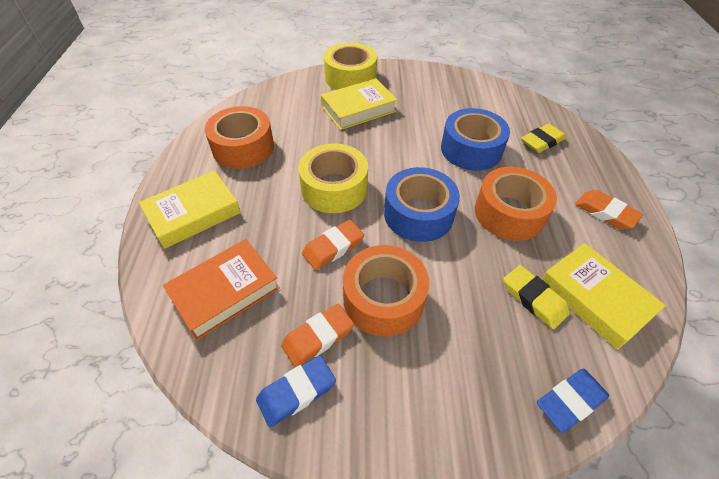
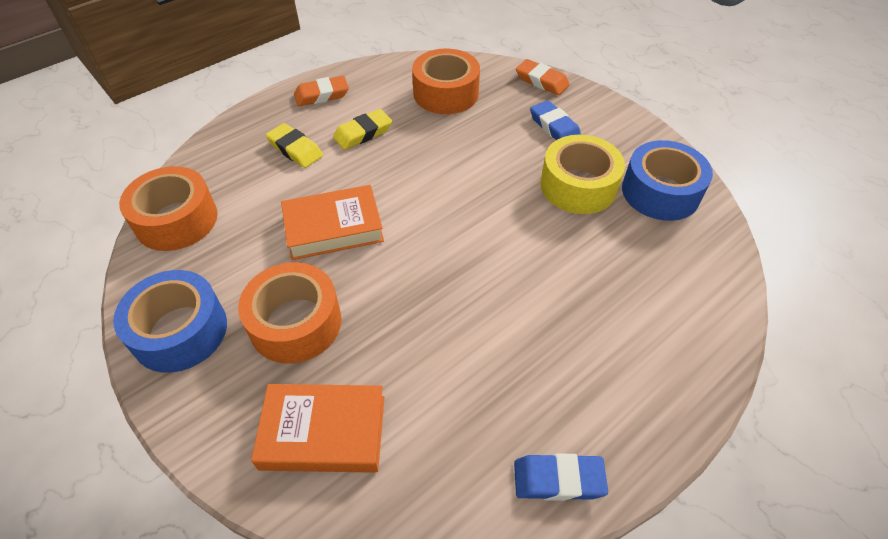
orange book: 1 -> 2
orange eraser: 3 -> 2
yellow book: 3 -> 0
yellow tape: 2 -> 1

